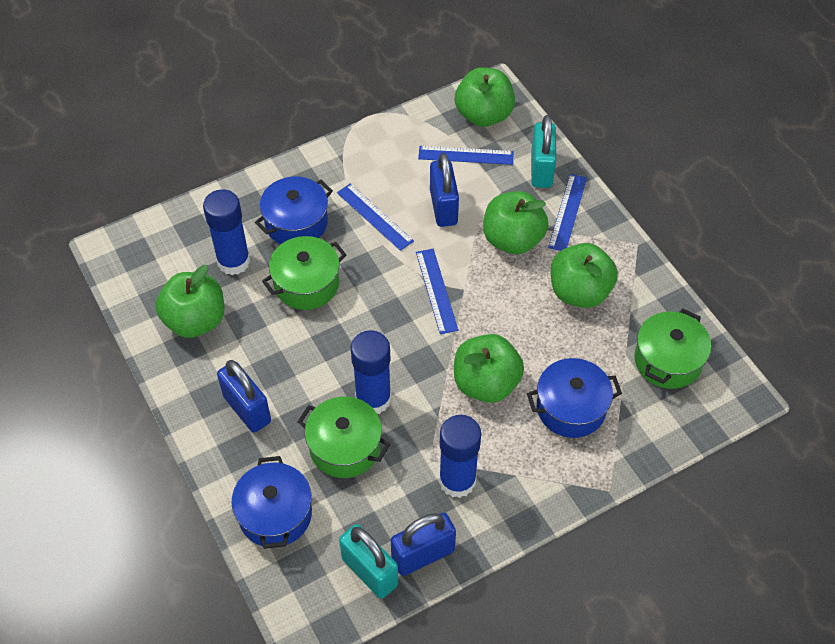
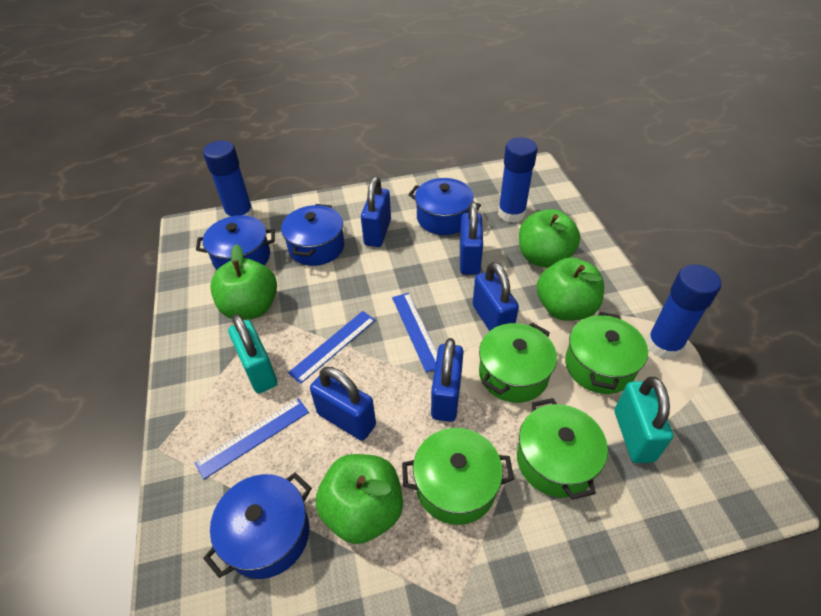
blue padlock: 3 -> 5
blue pot: 3 -> 4
blue ruler: 4 -> 3
green apple: 5 -> 4
green pot: 3 -> 4

